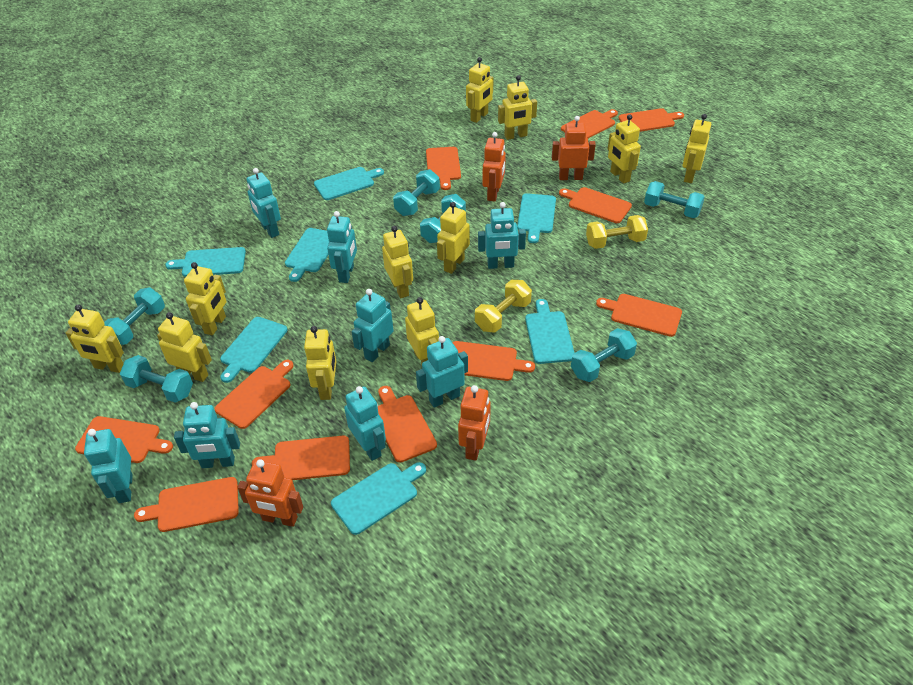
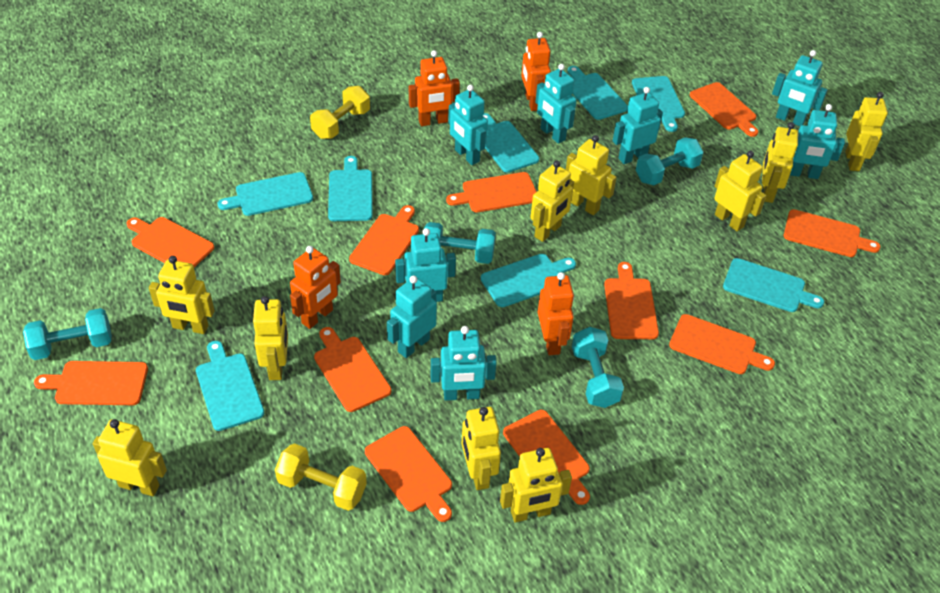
turquoise cutting board: 7 -> 8
turquoise dumbbell: 6 -> 4
yellow robot: 11 -> 10

